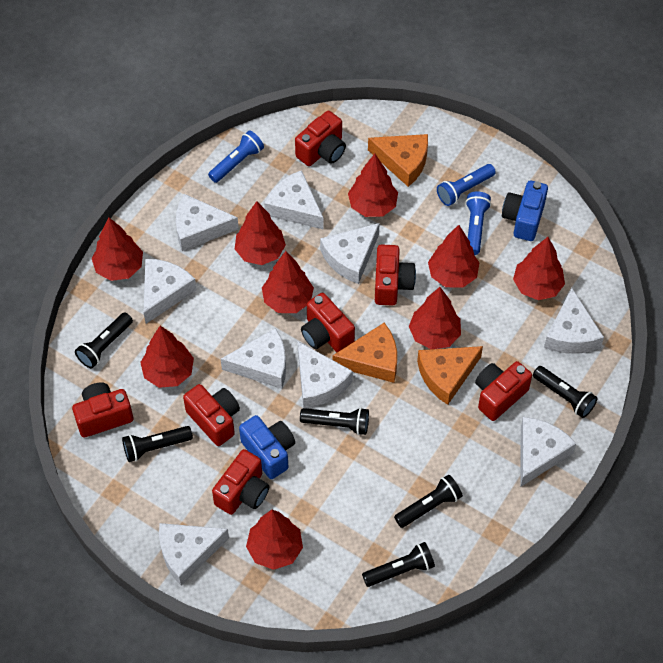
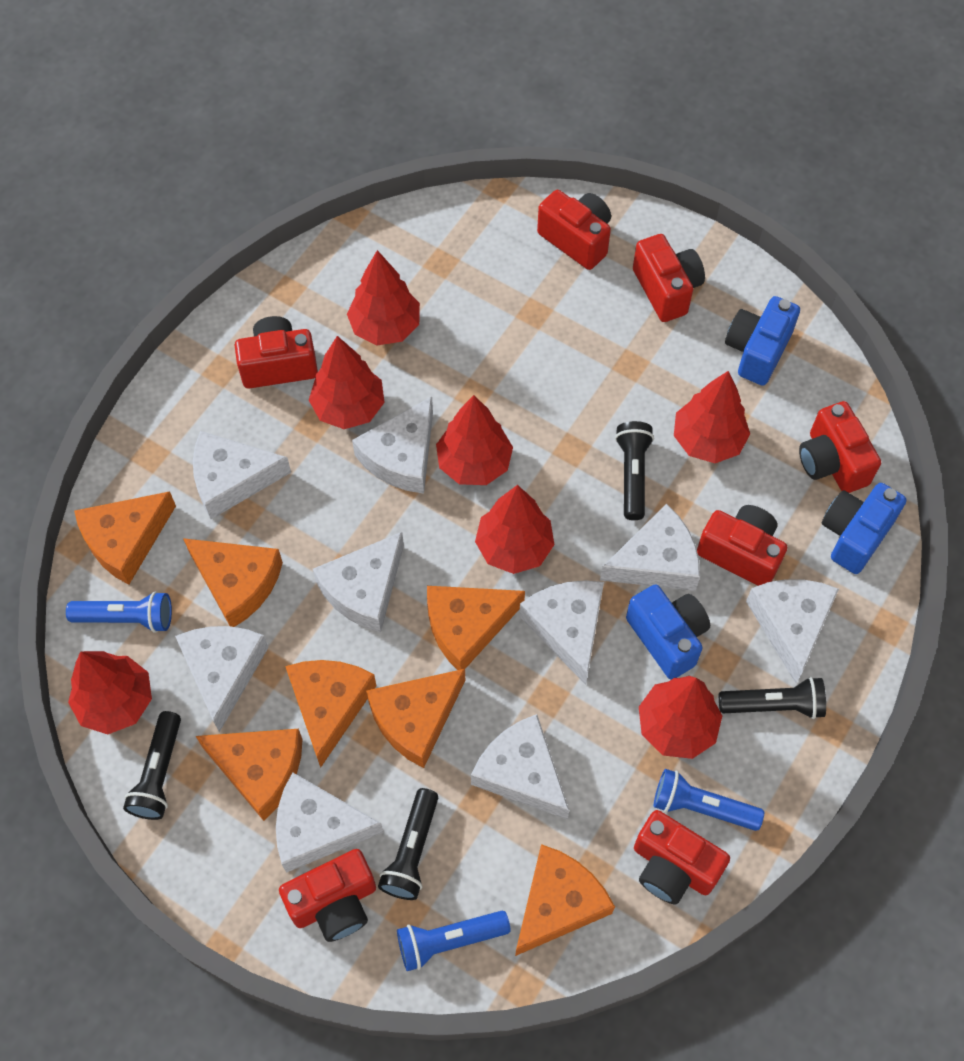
black flashlight: 6 -> 4
blue camera: 2 -> 3
orange cheese: 3 -> 7
red tree: 9 -> 7

